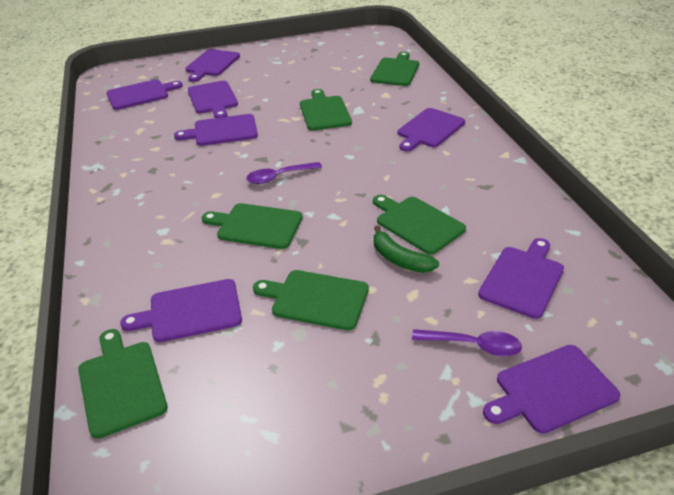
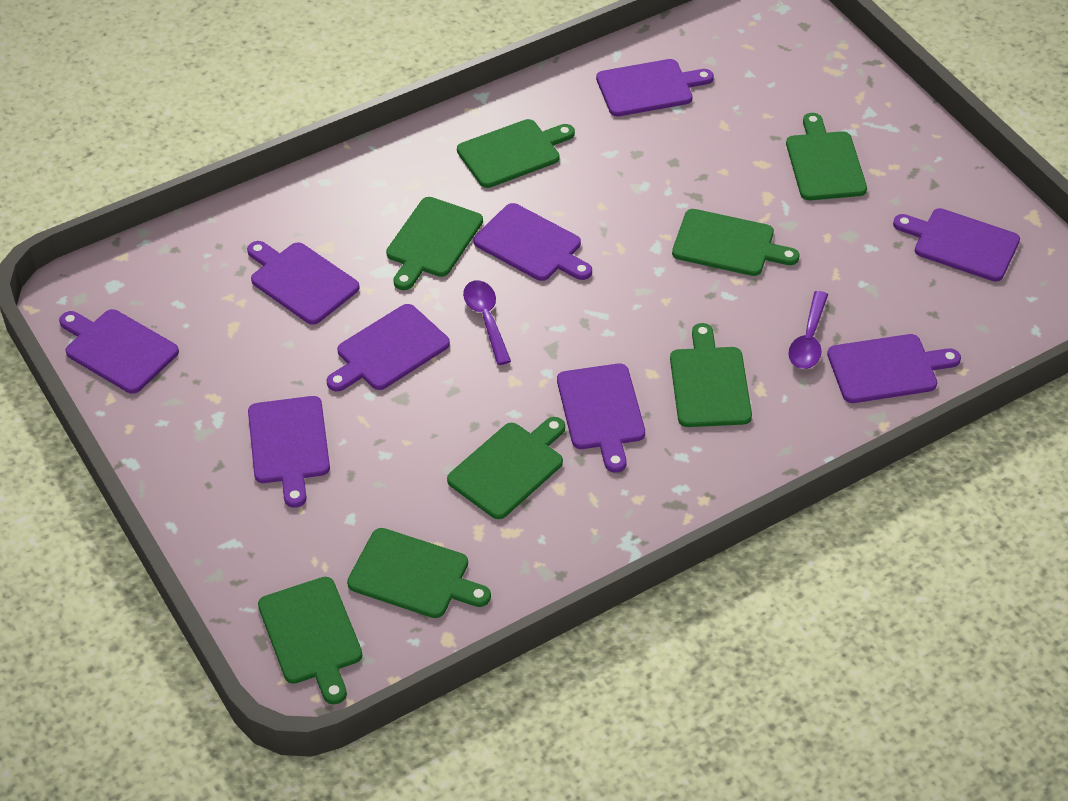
green banana: 1 -> 0
green cutting board: 6 -> 8
purple cutting board: 8 -> 9

